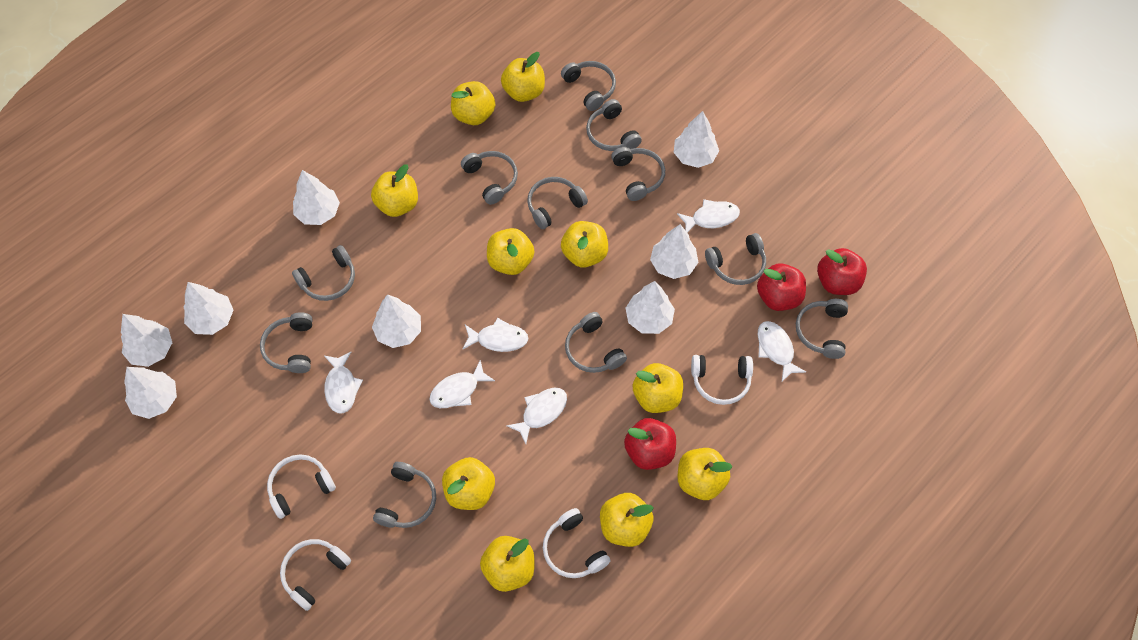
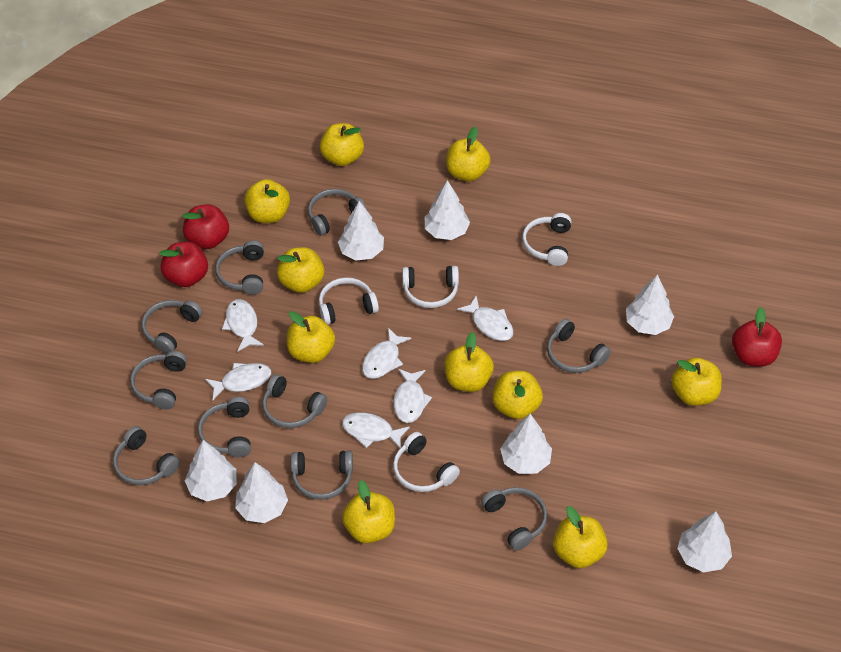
grey headphones: 11 -> 10
white tree: 8 -> 7

